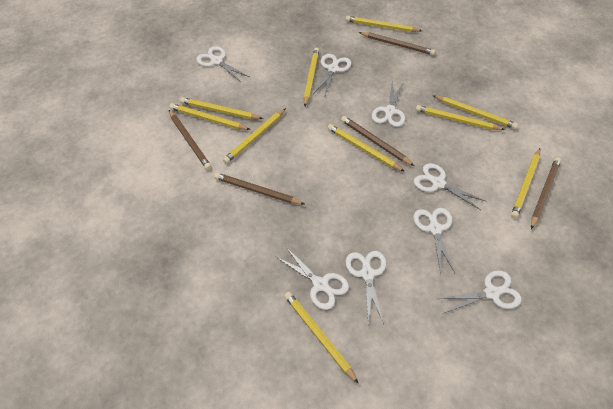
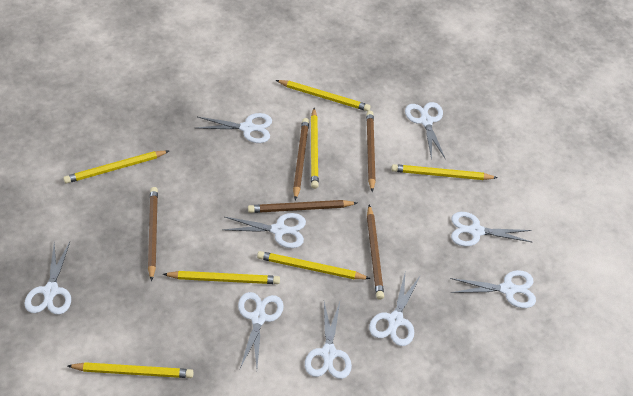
white scissors: 8 -> 9
yellow pencil: 10 -> 7

